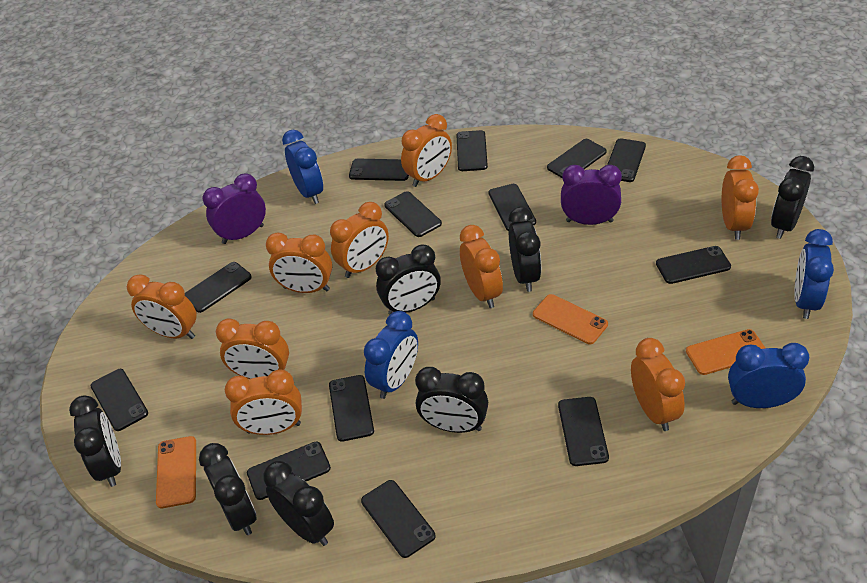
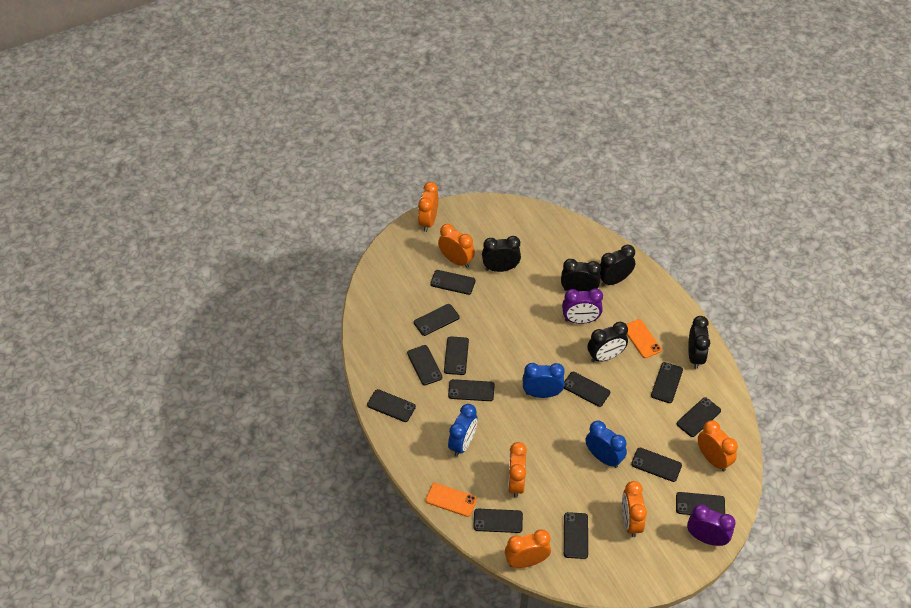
black clock: 7 -> 5
blue clock: 4 -> 3
orange clock: 9 -> 6
orange phone: 3 -> 2

